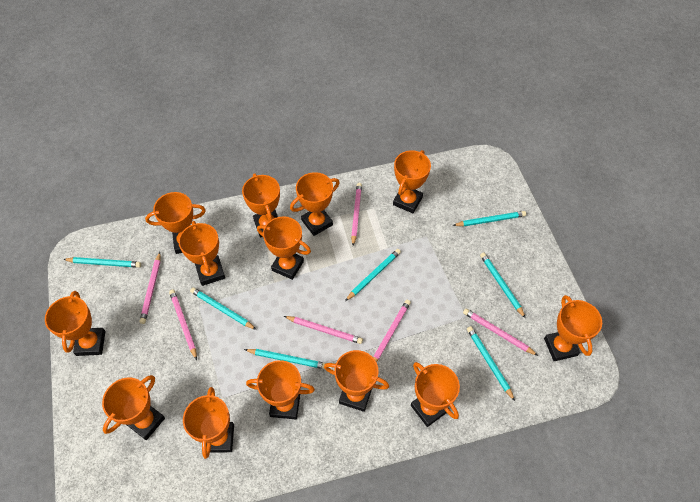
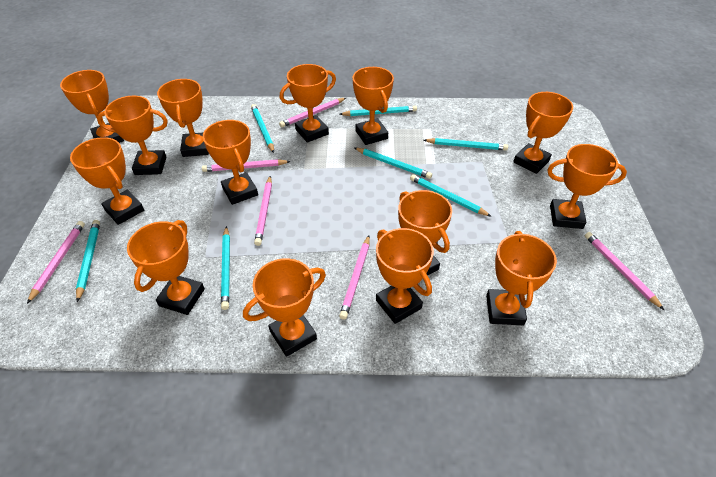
orange trophy: 13 -> 14

